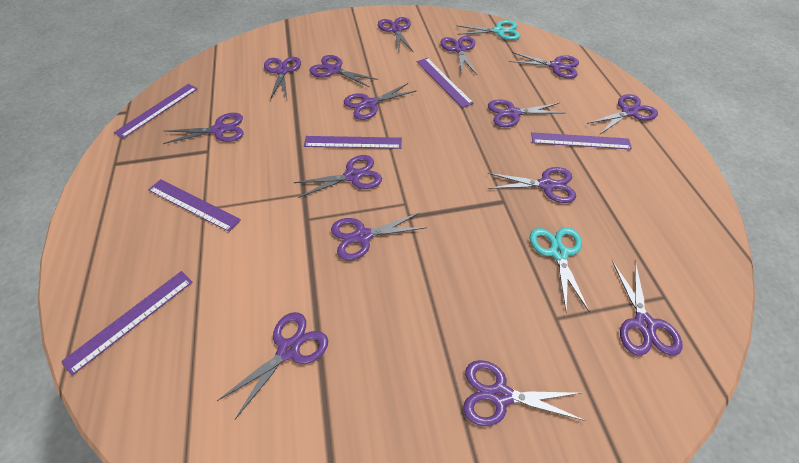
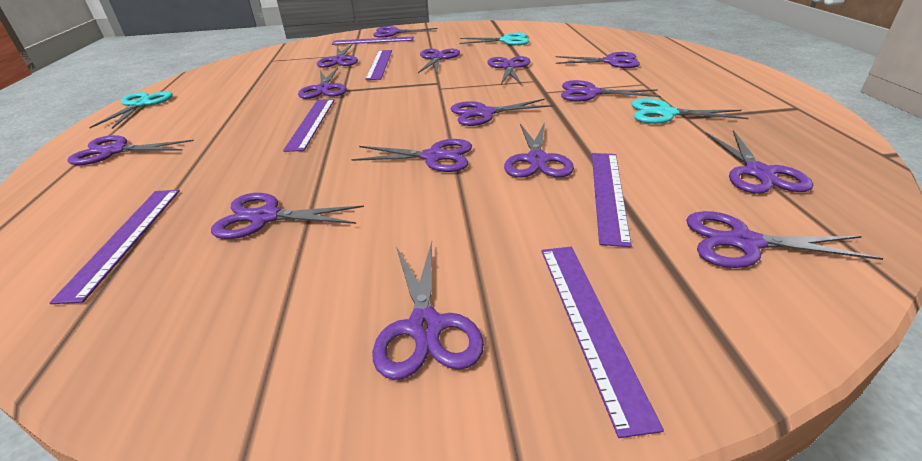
turquoise scissors: 2 -> 3

